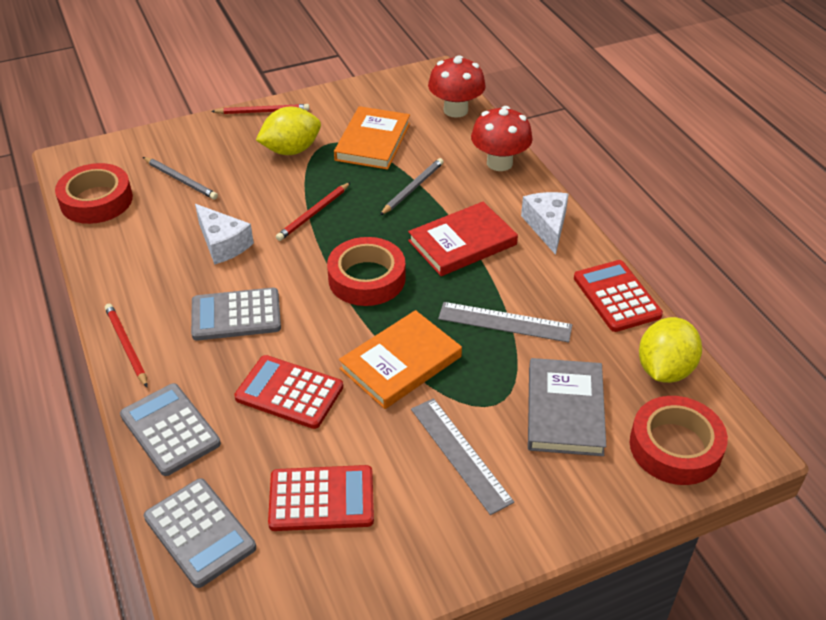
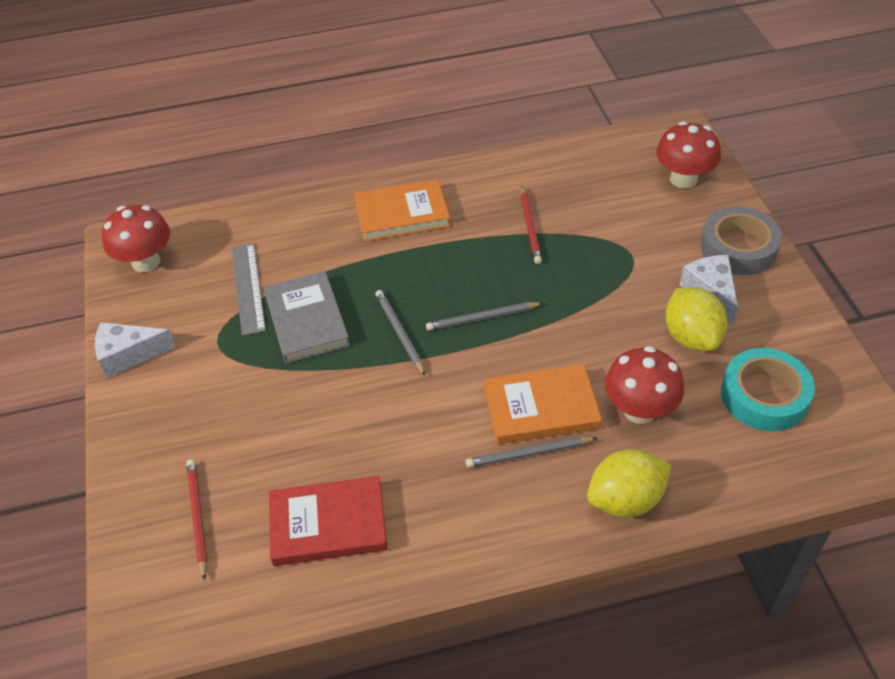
grey calculator: 3 -> 0
grey pencil: 2 -> 3
grey ruler: 2 -> 1
grey tape: 0 -> 1
red calculator: 3 -> 0
red mushroom: 2 -> 3
red pencil: 3 -> 2
red tape: 3 -> 0
turquoise tape: 0 -> 1

